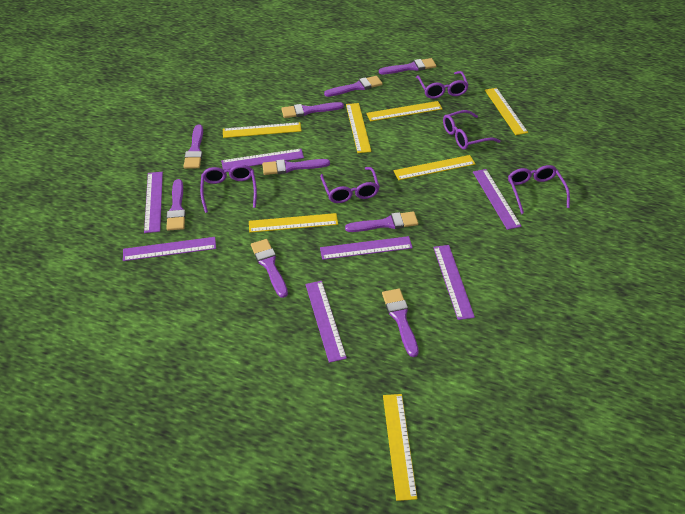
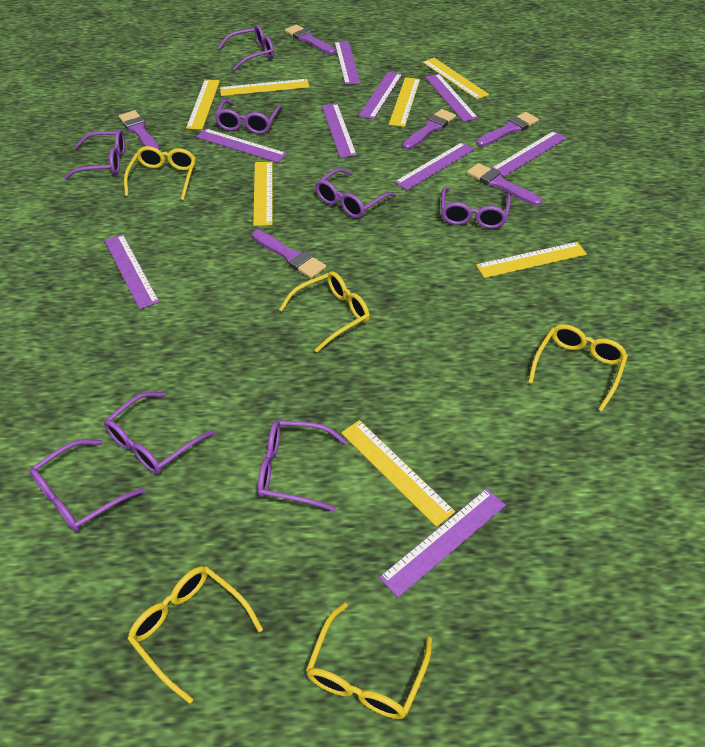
purple brush: 9 -> 6
purple glasses: 5 -> 8
purple ruler: 7 -> 9
yellow glasses: 0 -> 5

